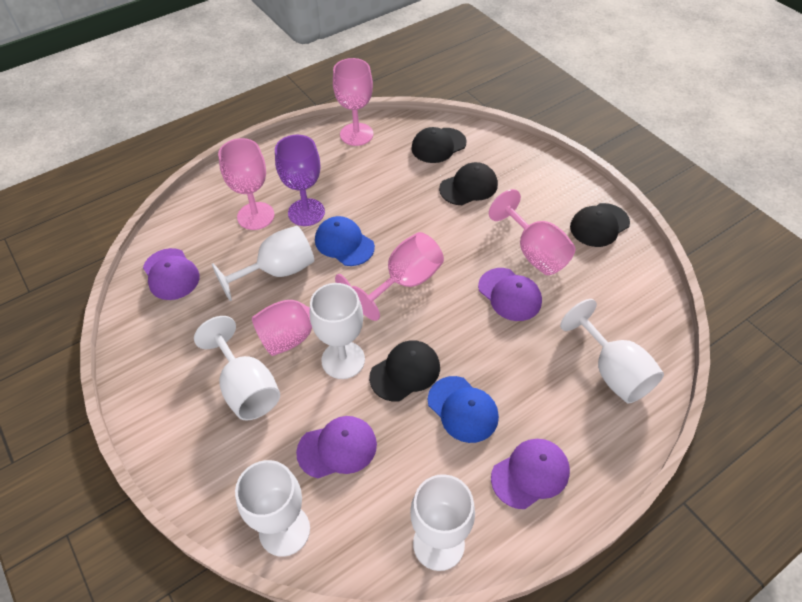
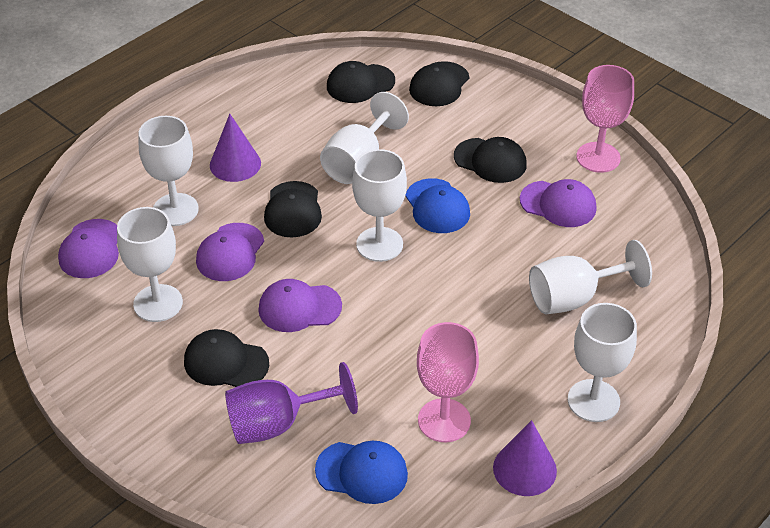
black cap: 4 -> 5
pink goblet: 5 -> 2
purple cone: 0 -> 2

